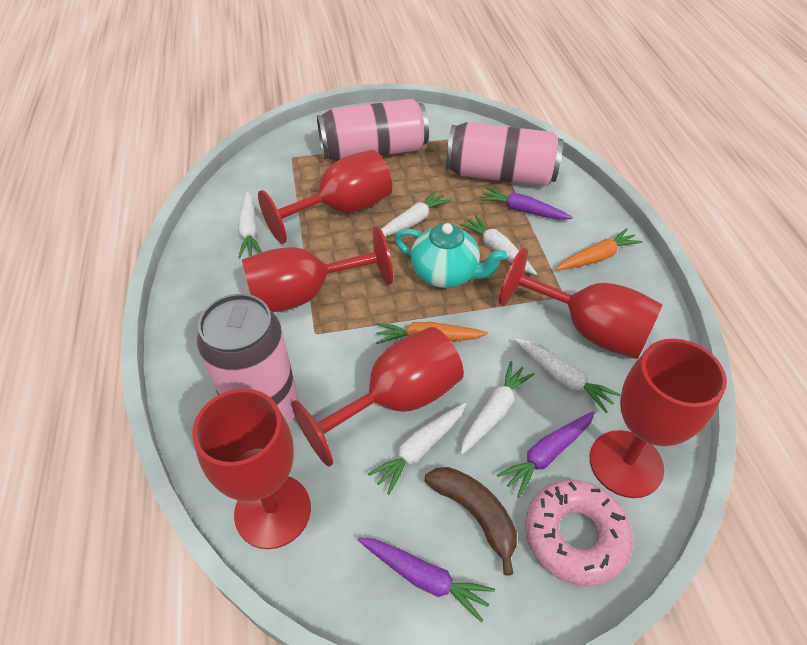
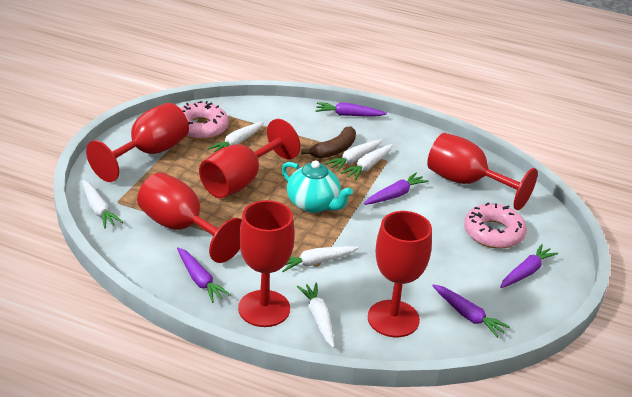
orange carrot: 2 -> 0
pink can: 3 -> 0
pink donut: 1 -> 2
purple carrot: 3 -> 5

